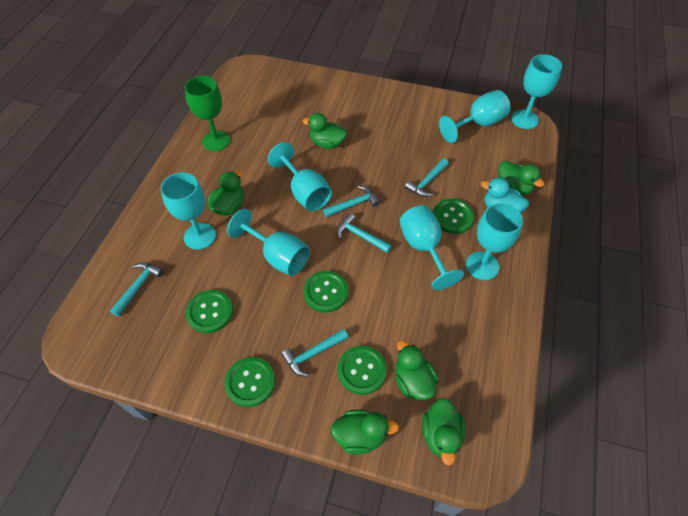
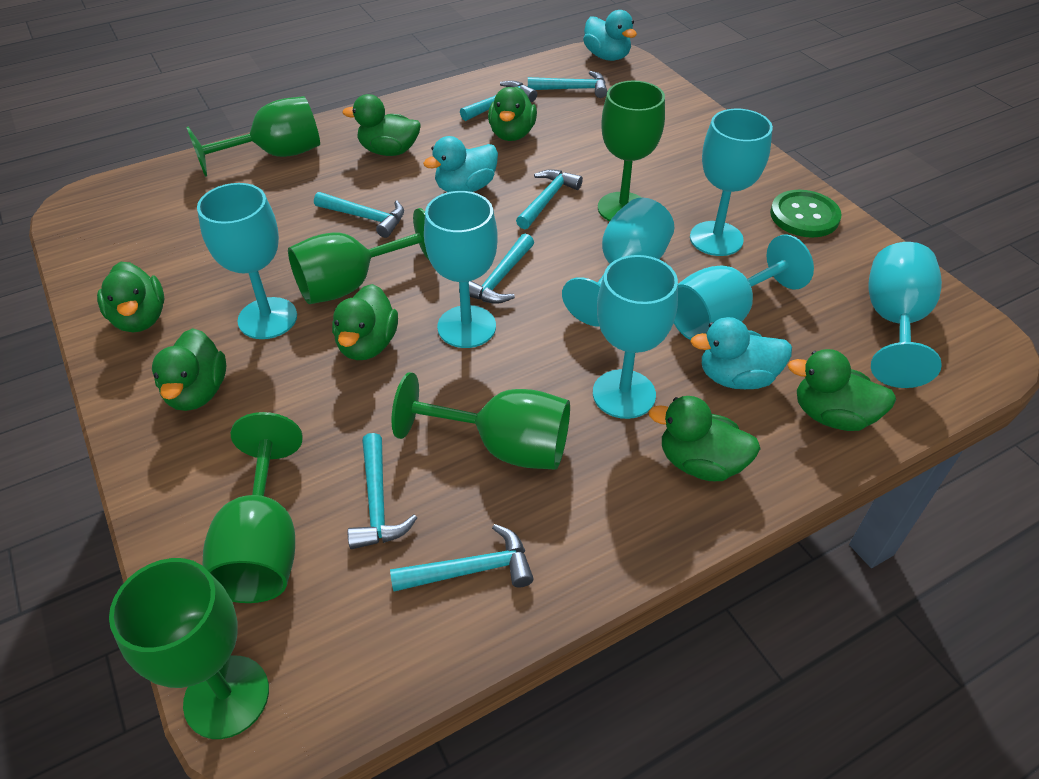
green button: 5 -> 1
green duck: 6 -> 7
green goblet: 1 -> 6
turquoise duck: 1 -> 3
turquoise hammer: 5 -> 7

